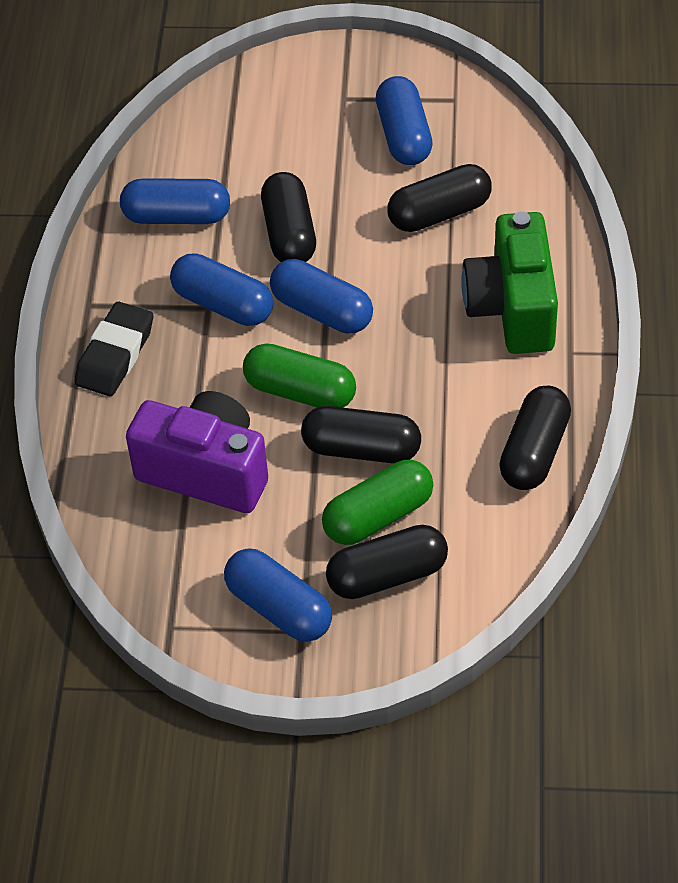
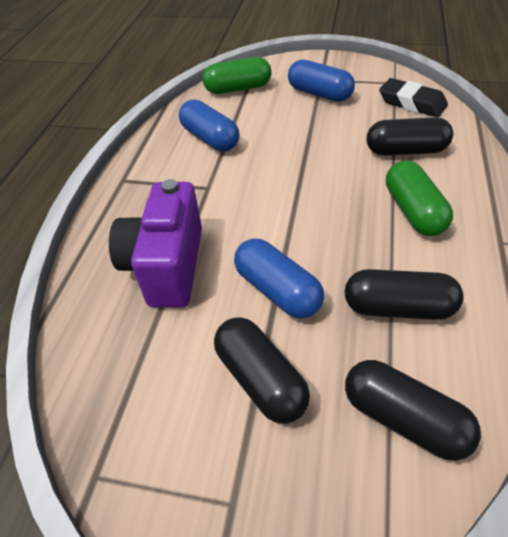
black capsule: 5 -> 4
blue capsule: 5 -> 3
green camera: 1 -> 0

